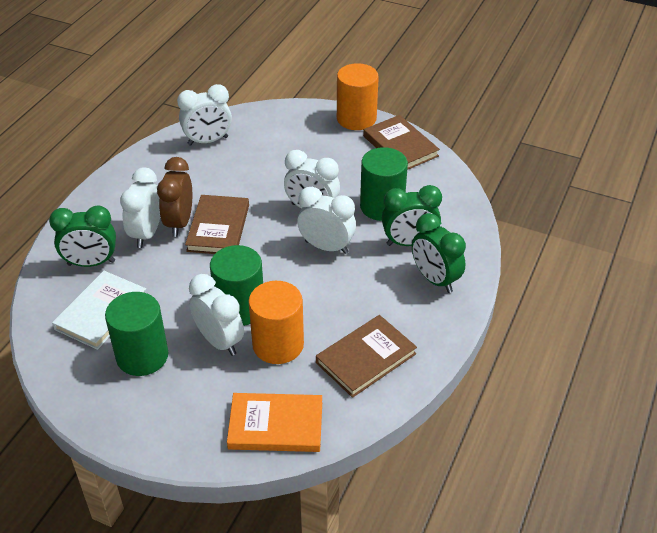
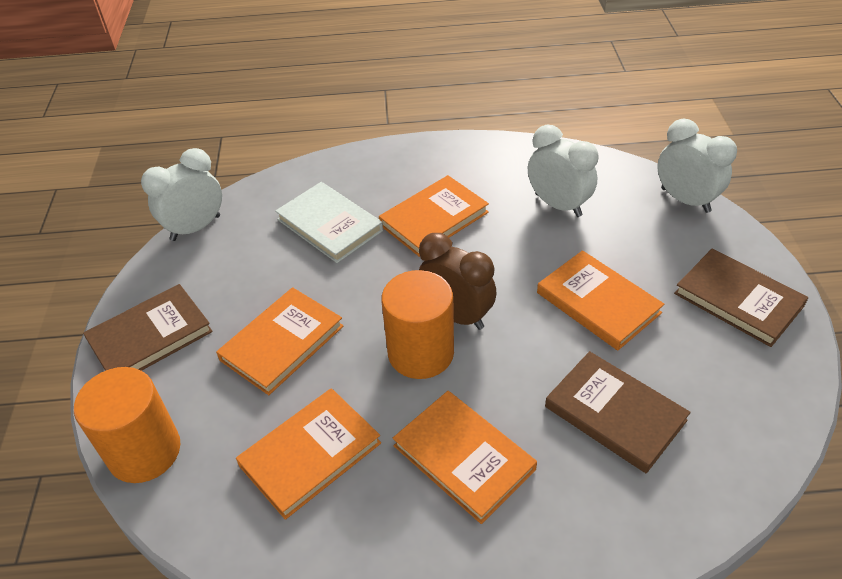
green clock: 3 -> 0
green cylinder: 3 -> 0
orange book: 1 -> 5
white clock: 5 -> 3

